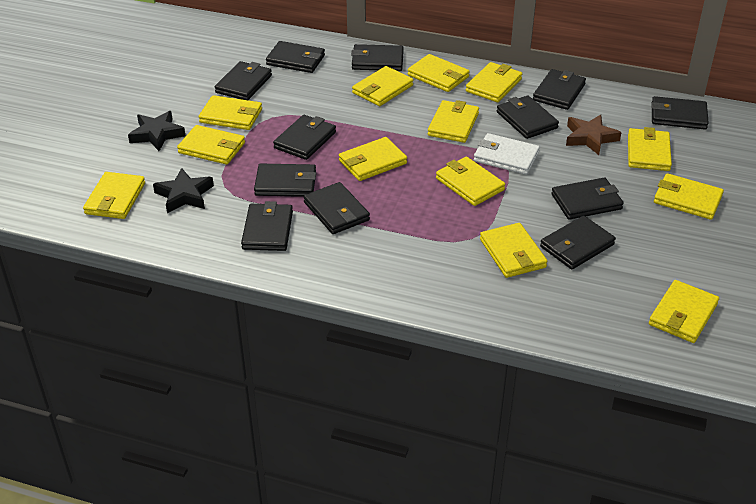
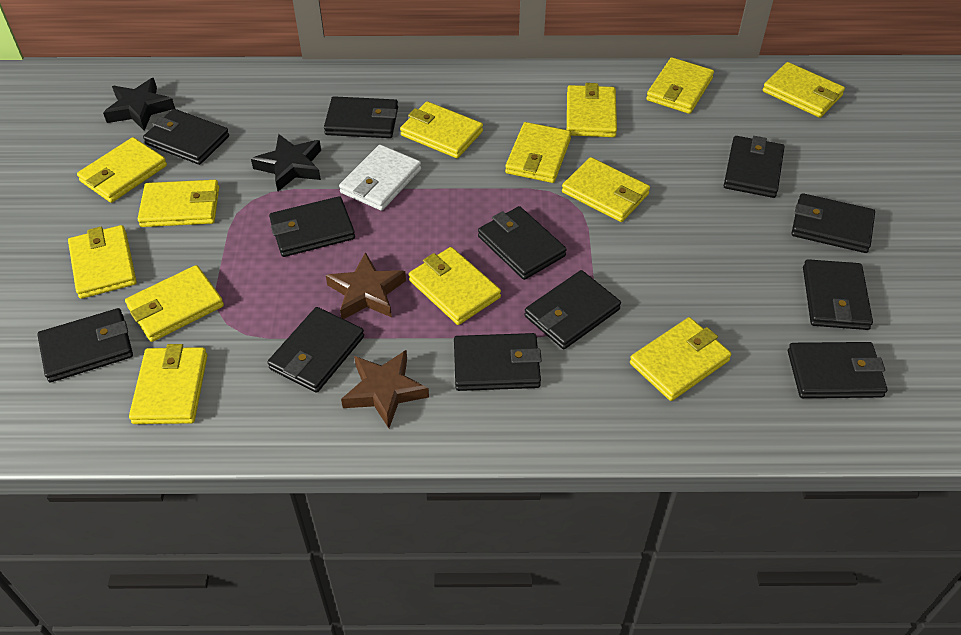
brown star: 1 -> 2

